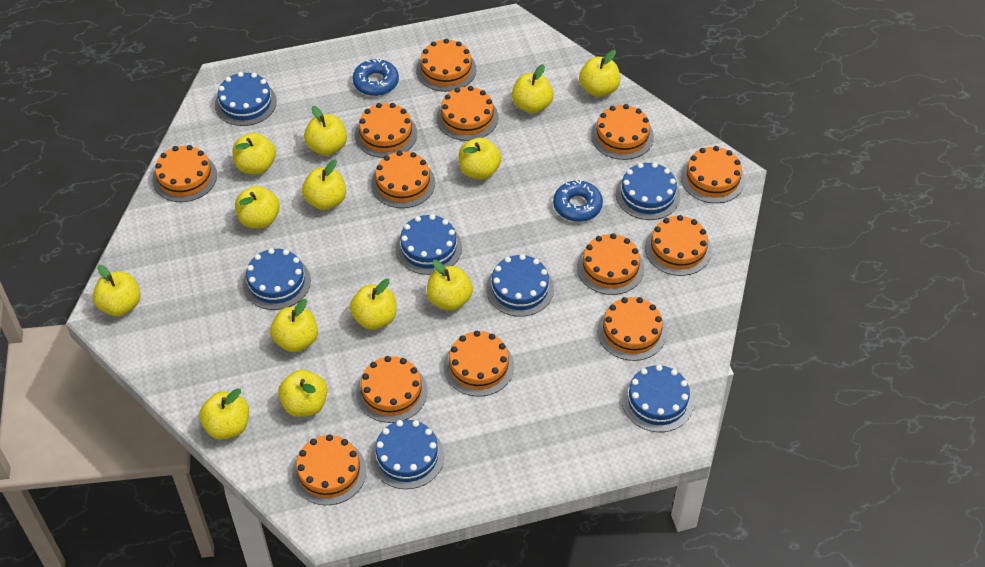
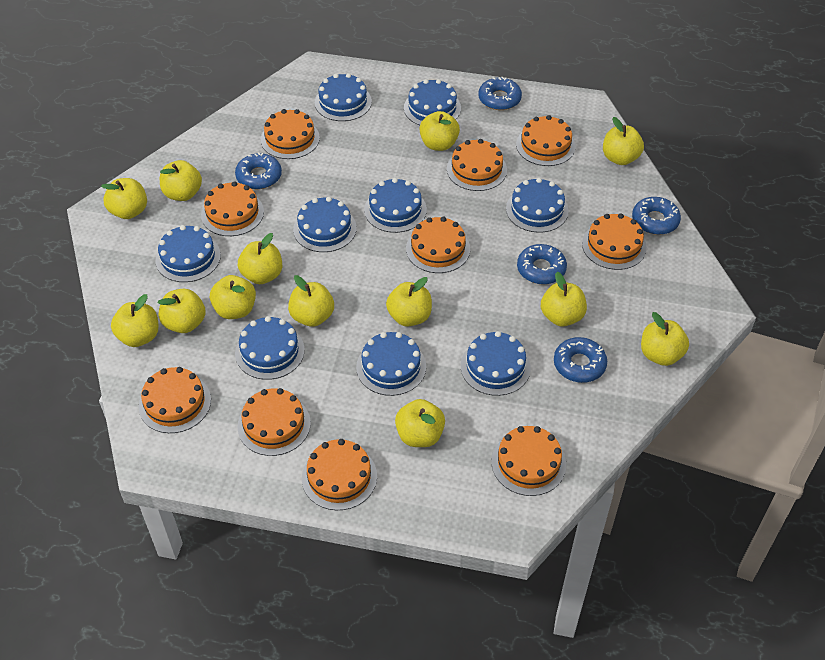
blue cake: 7 -> 9
blue donut: 2 -> 5
orange cake: 13 -> 10

